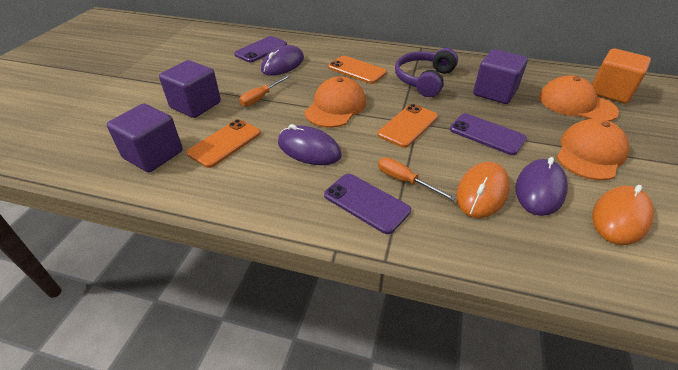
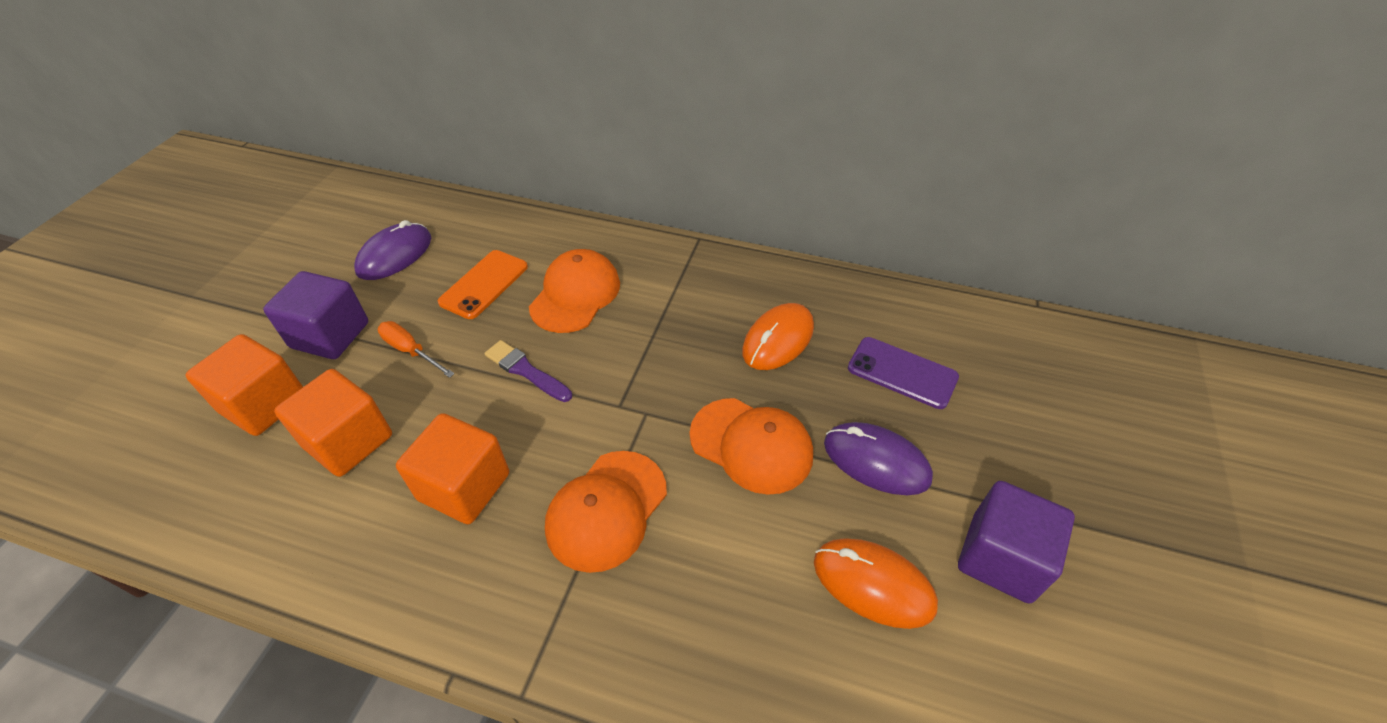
orange cube: 1 -> 3
orange phone: 3 -> 1
orange screwdriver: 2 -> 1
purple brush: 0 -> 1
purple cube: 3 -> 2
purple headphones: 1 -> 0
purple mouse: 3 -> 2
purple phone: 3 -> 1

